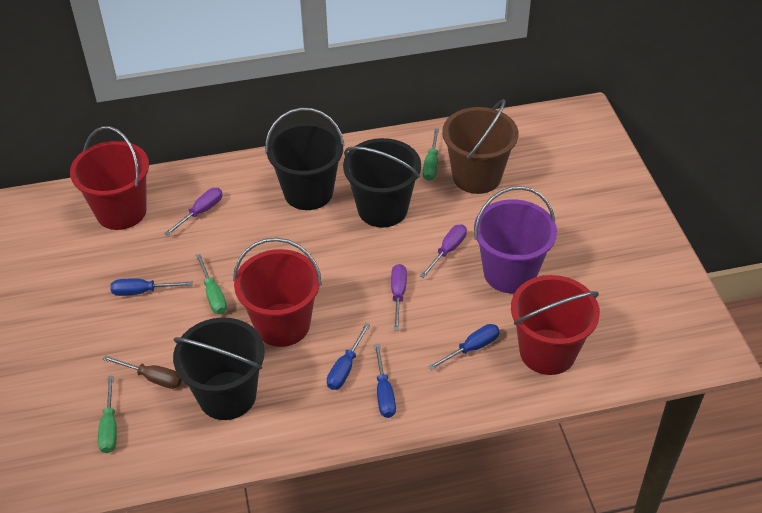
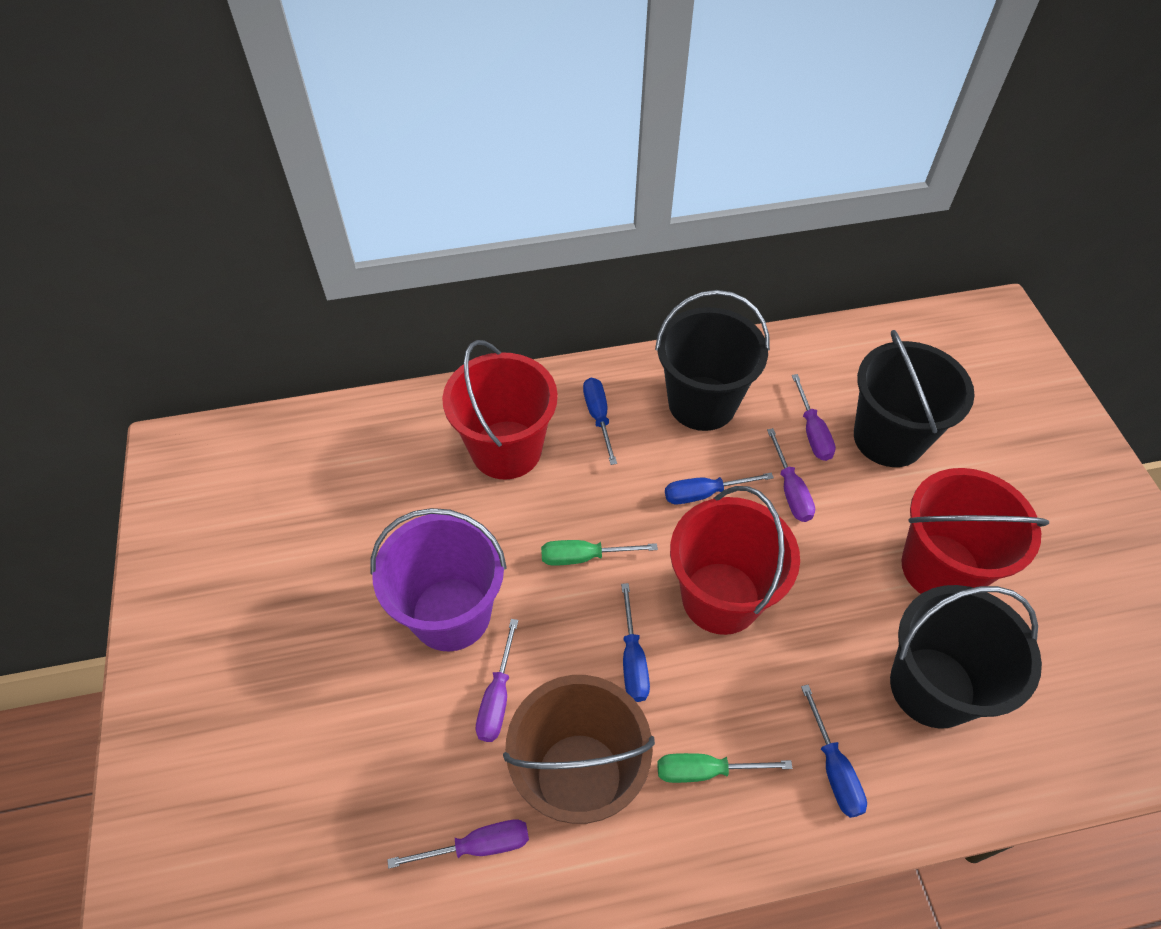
brown screwdriver: 1 -> 0
green screwdriver: 3 -> 2
purple screwdriver: 3 -> 4

